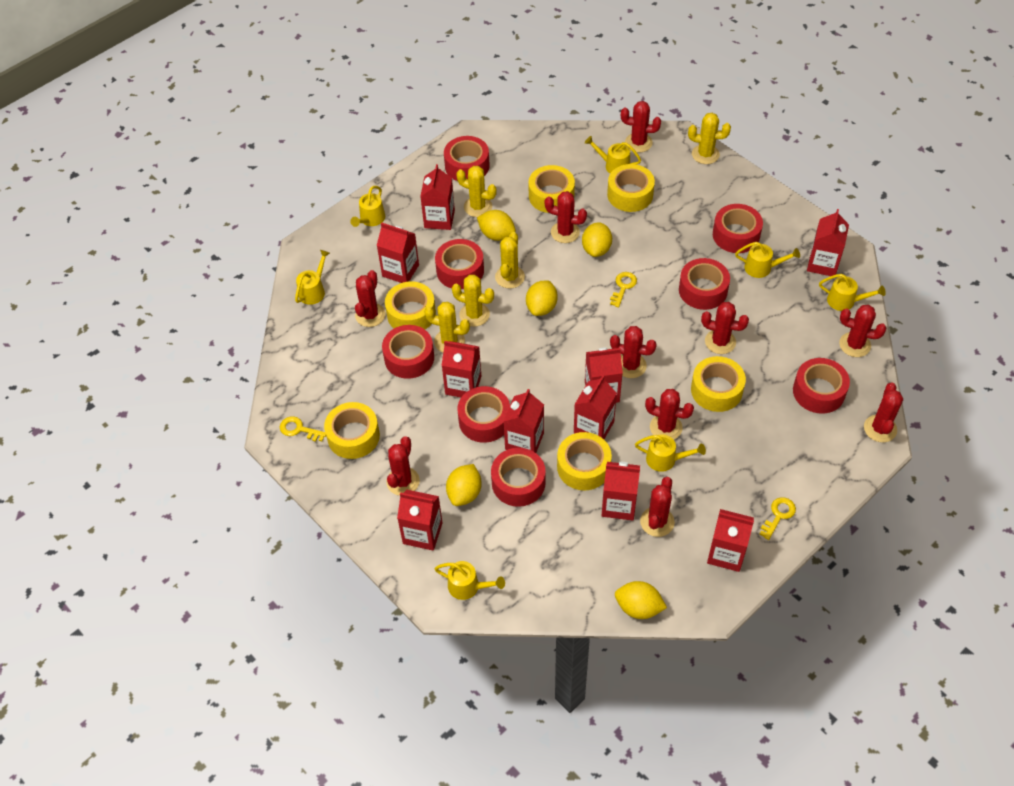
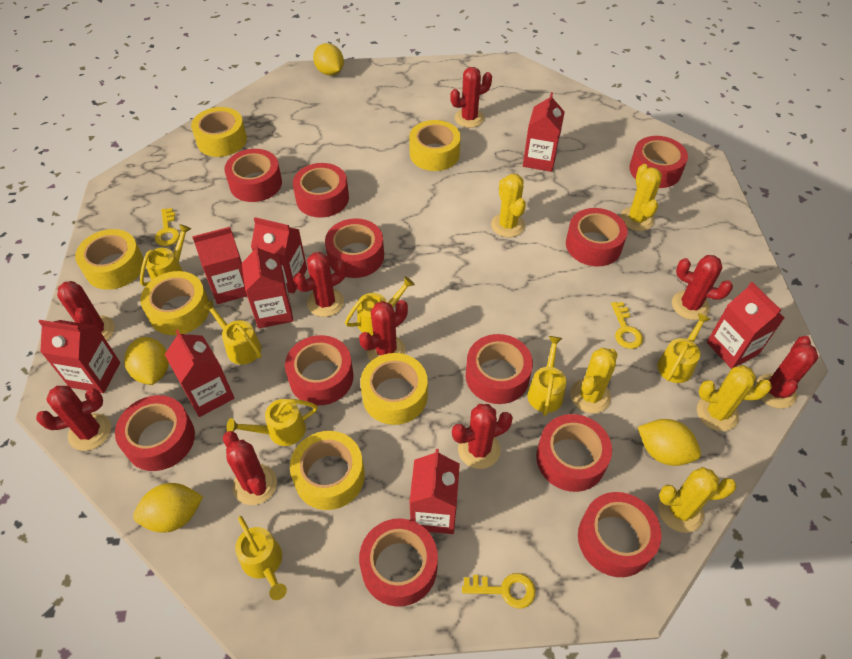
red cactus: 10 -> 9
red carton: 10 -> 8
red tape: 8 -> 11
yellow lemon: 5 -> 4

